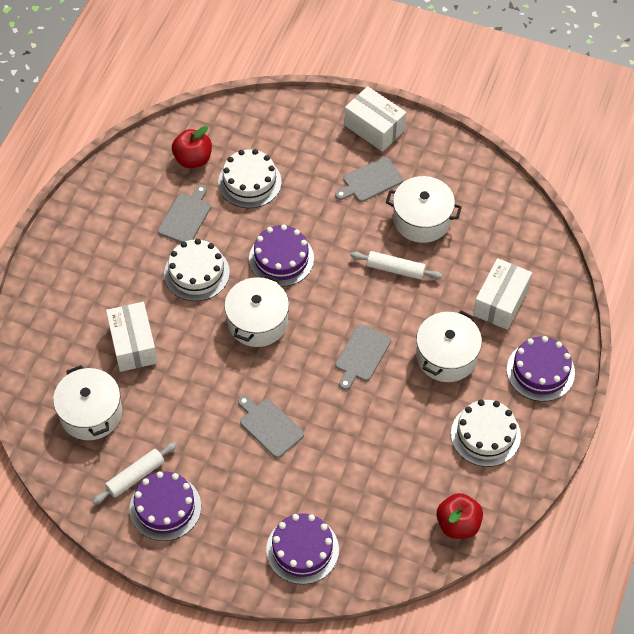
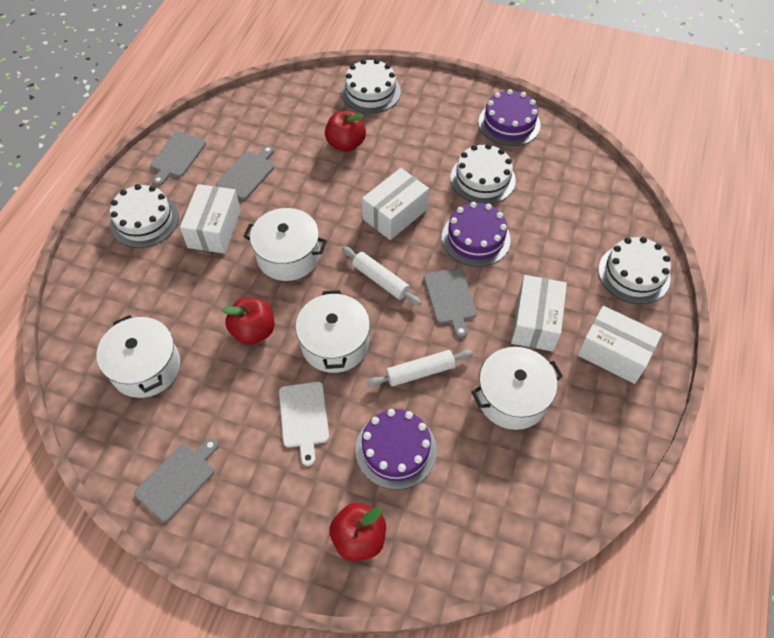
purple cake: 4 -> 3
red apple: 2 -> 3
white box: 3 -> 4
white cake: 3 -> 4
white cutting board: 0 -> 1

